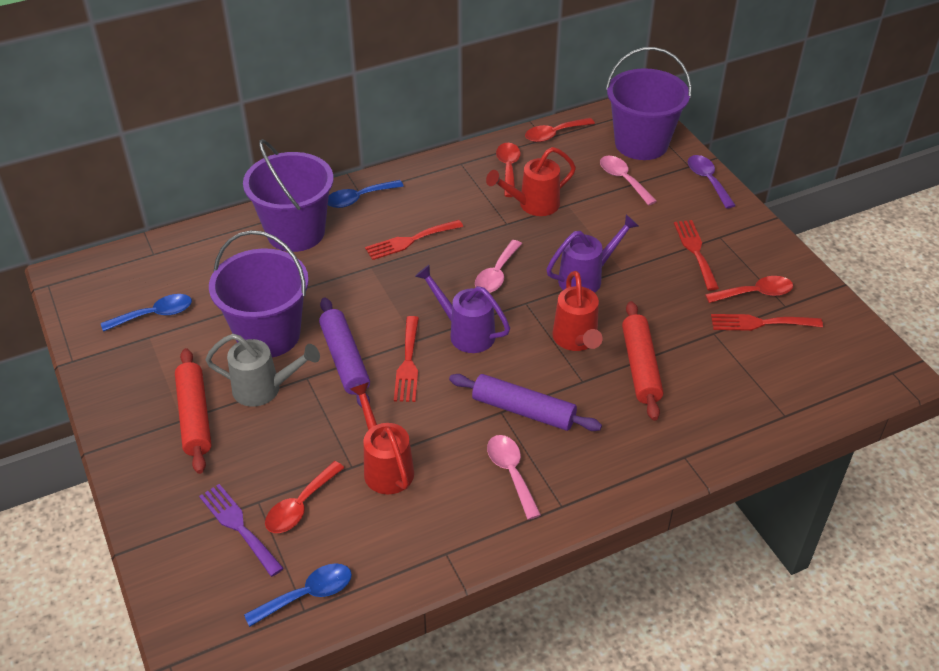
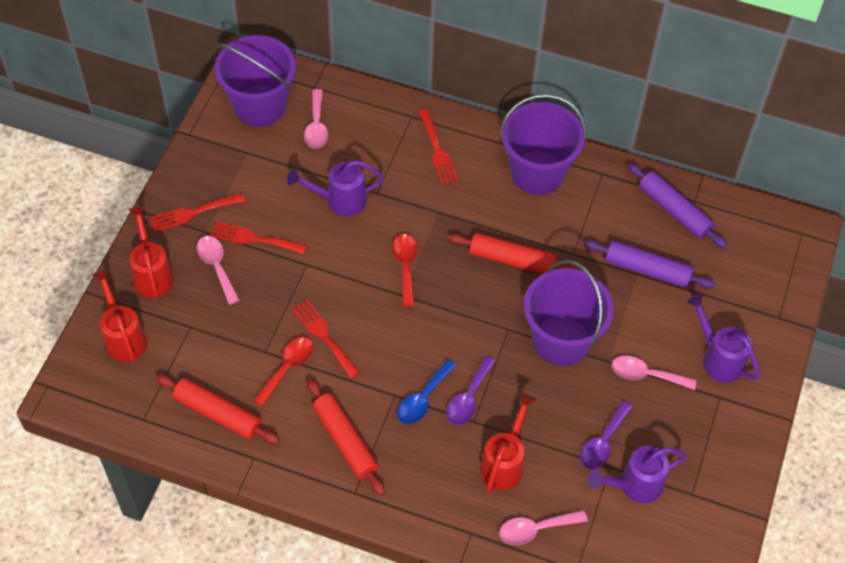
blue spoon: 3 -> 1
grey watering can: 1 -> 0
pink spoon: 3 -> 4
purple fork: 1 -> 0
purple spoon: 1 -> 2
purple watering can: 2 -> 3
red rolling pin: 2 -> 3
red spoon: 4 -> 2

